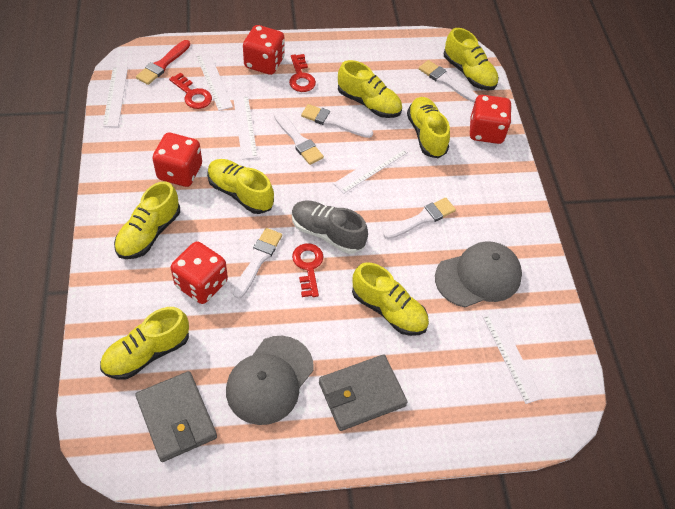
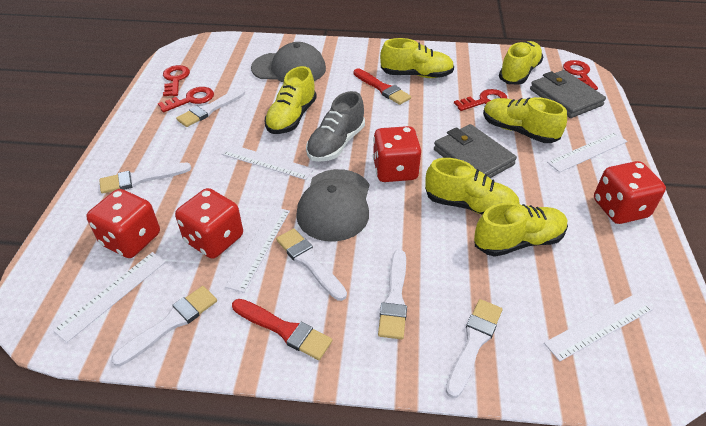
red brush: 1 -> 2
red key: 3 -> 4
white brush: 5 -> 6
yellow shoe: 7 -> 6

